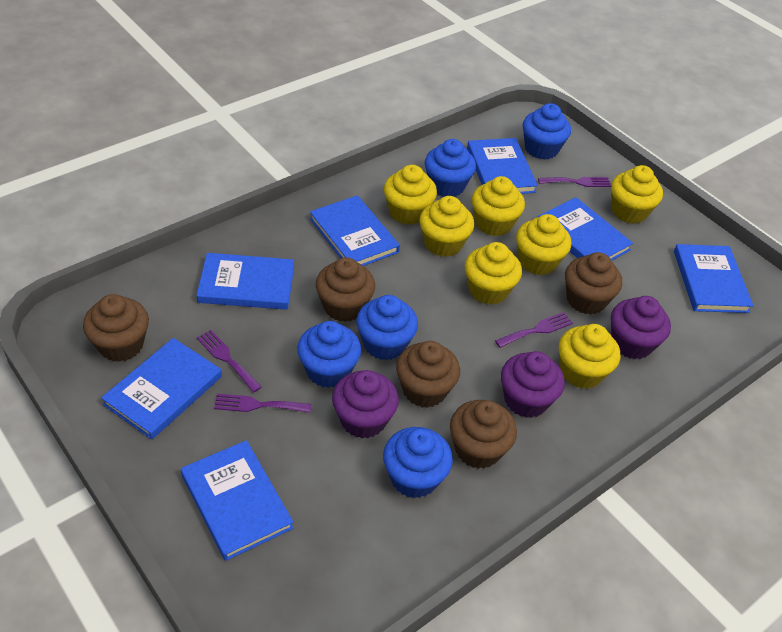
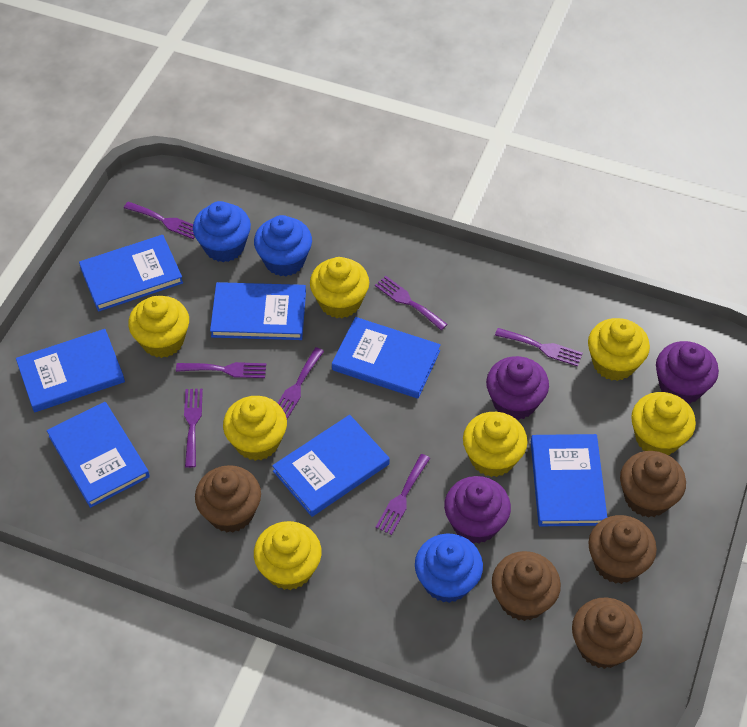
blue cupcake: 5 -> 3
purple fork: 4 -> 7

